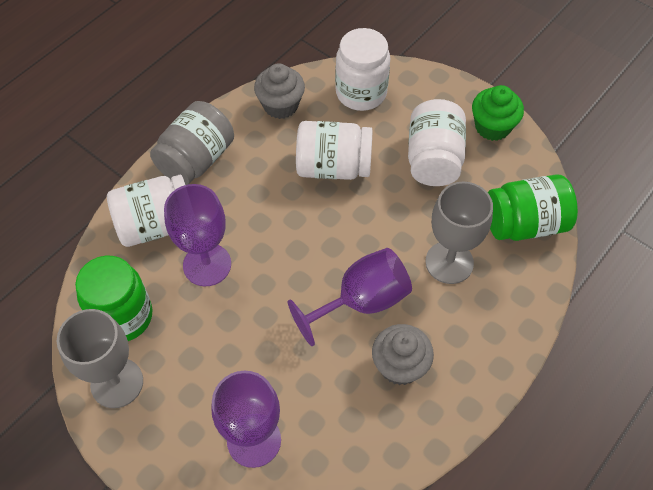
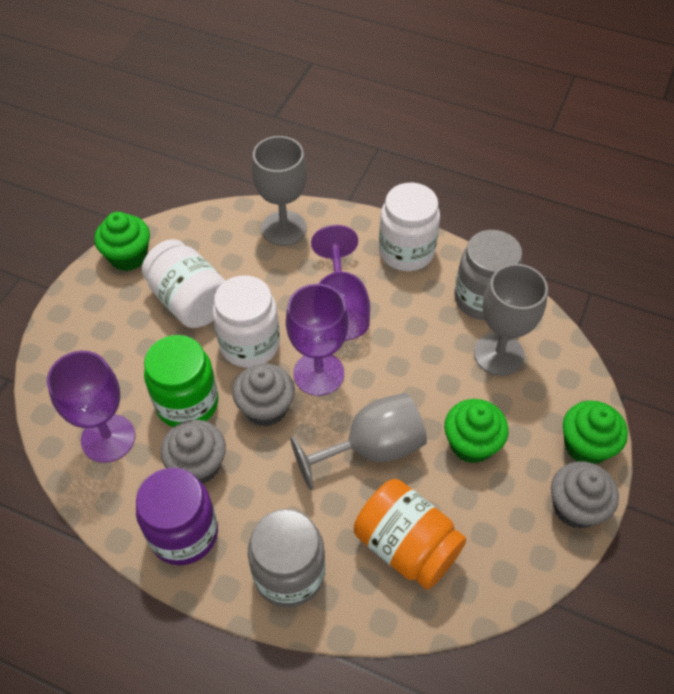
green cupcake: 1 -> 3
green jar: 2 -> 1
grey cupcake: 2 -> 3
grey goblet: 2 -> 3
grey jar: 1 -> 2
orange jar: 0 -> 1
purple jar: 0 -> 1
white jar: 4 -> 3

